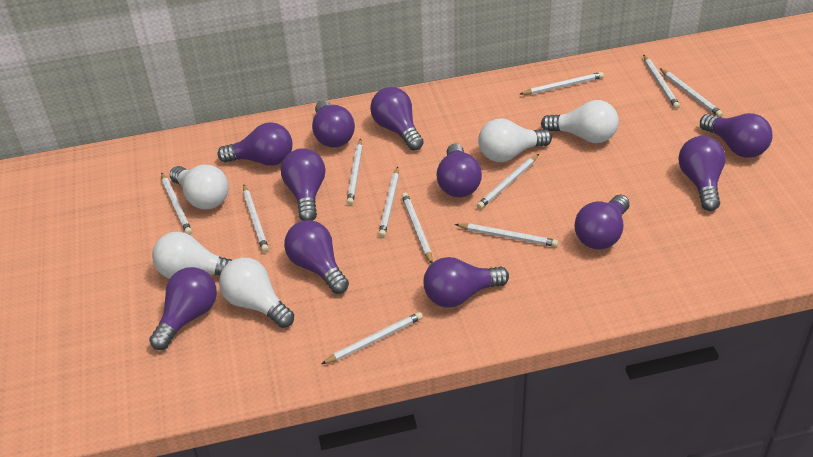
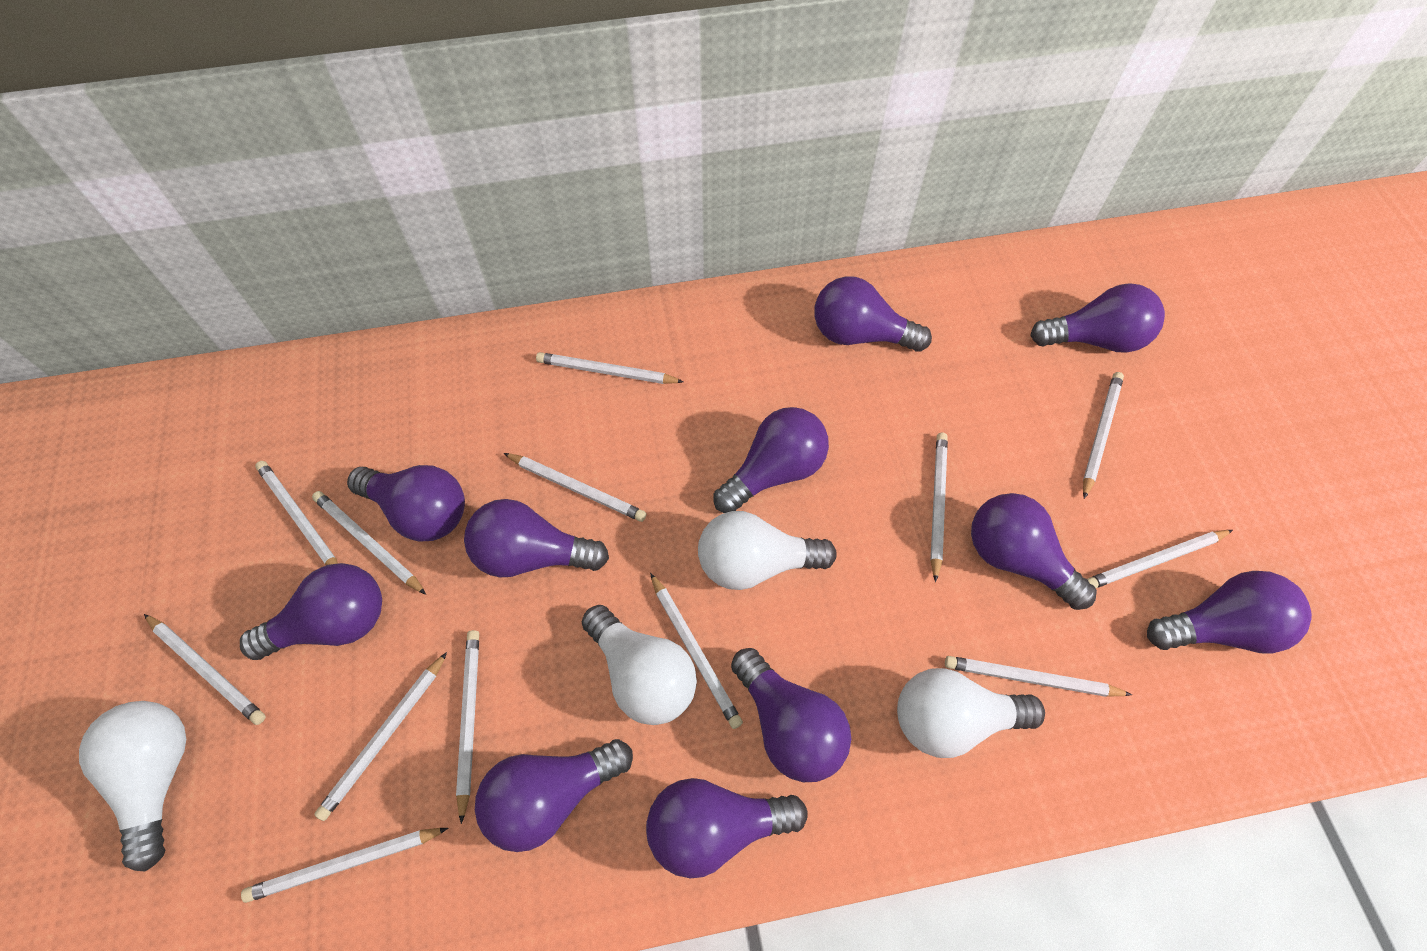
white light bulb: 5 -> 4
white pencil: 11 -> 13

